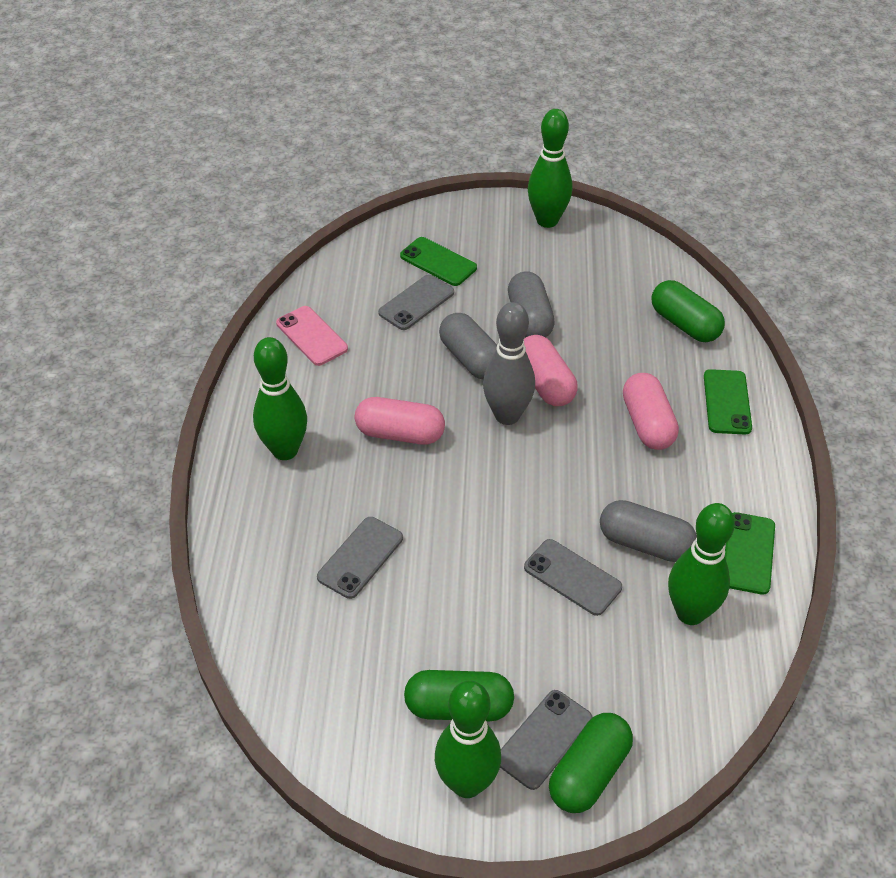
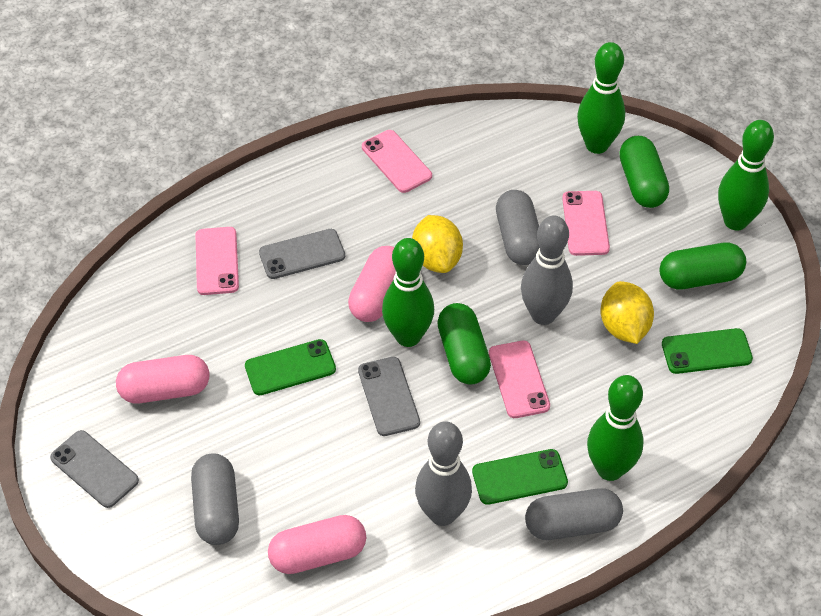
grey bowling pin: 1 -> 2
grey phone: 4 -> 3
pink phone: 1 -> 4
yellow lemon: 0 -> 2

